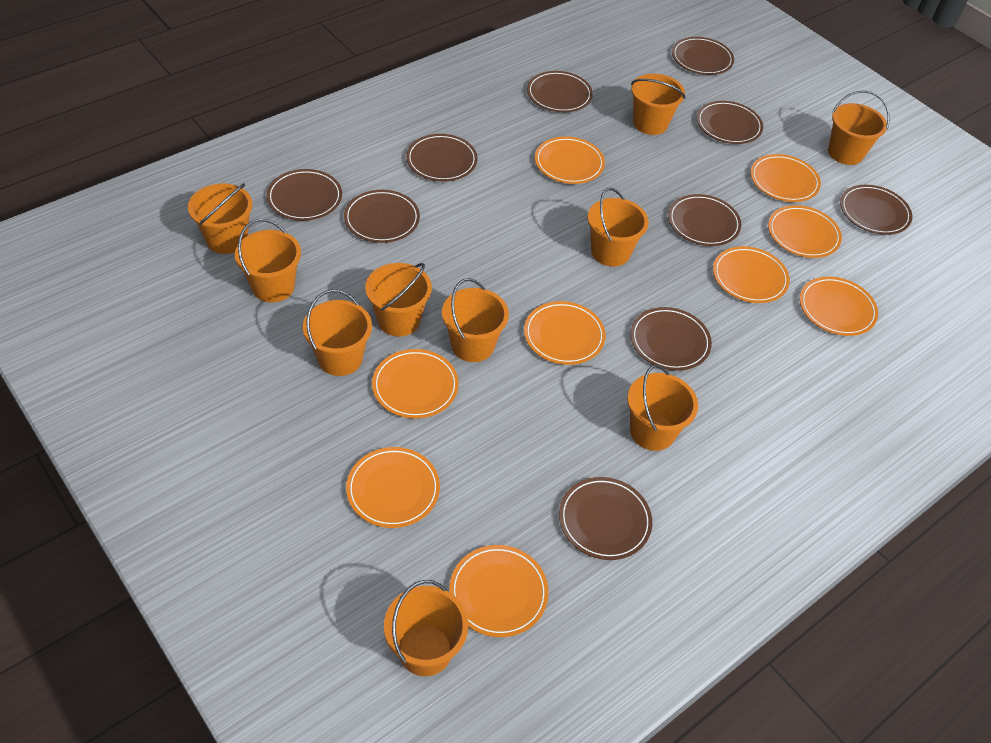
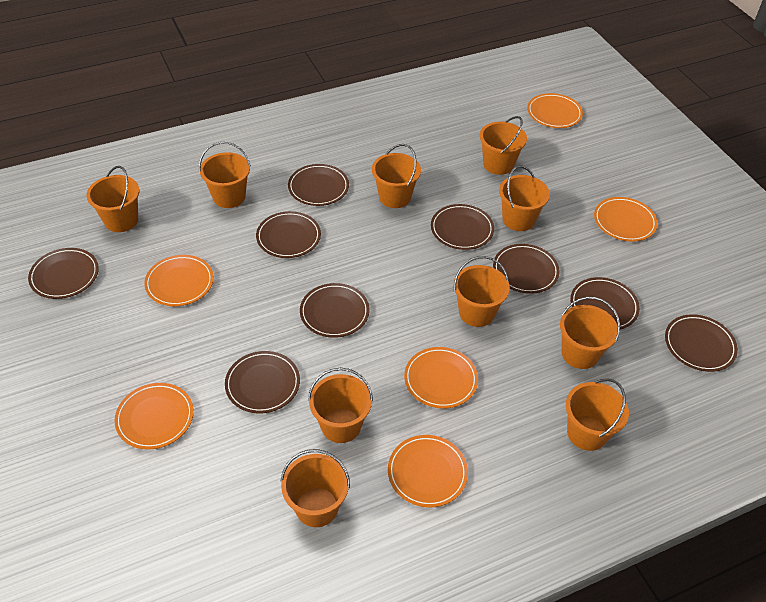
brown plate: 10 -> 9
orange plate: 9 -> 6

